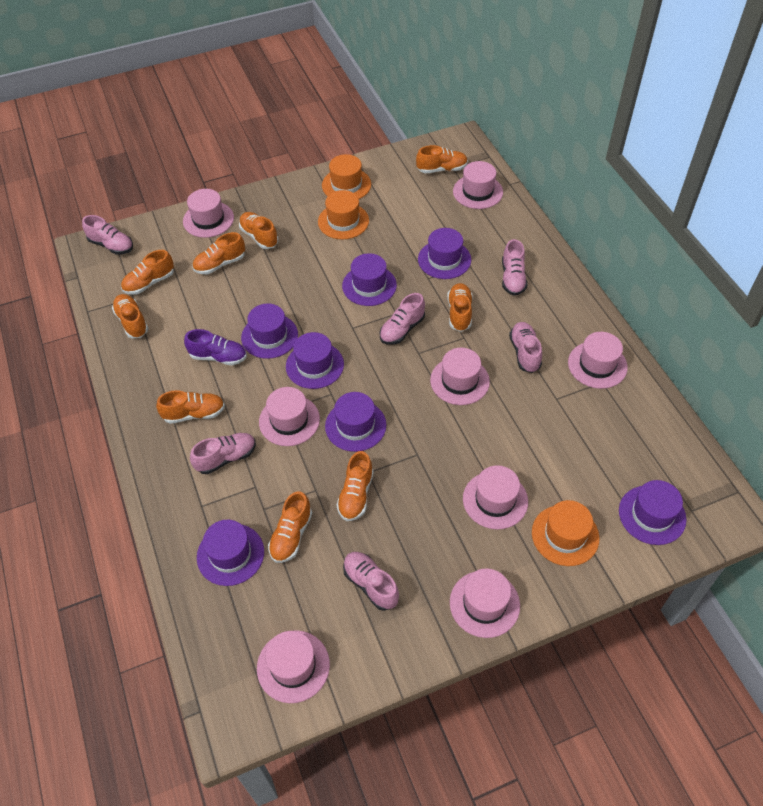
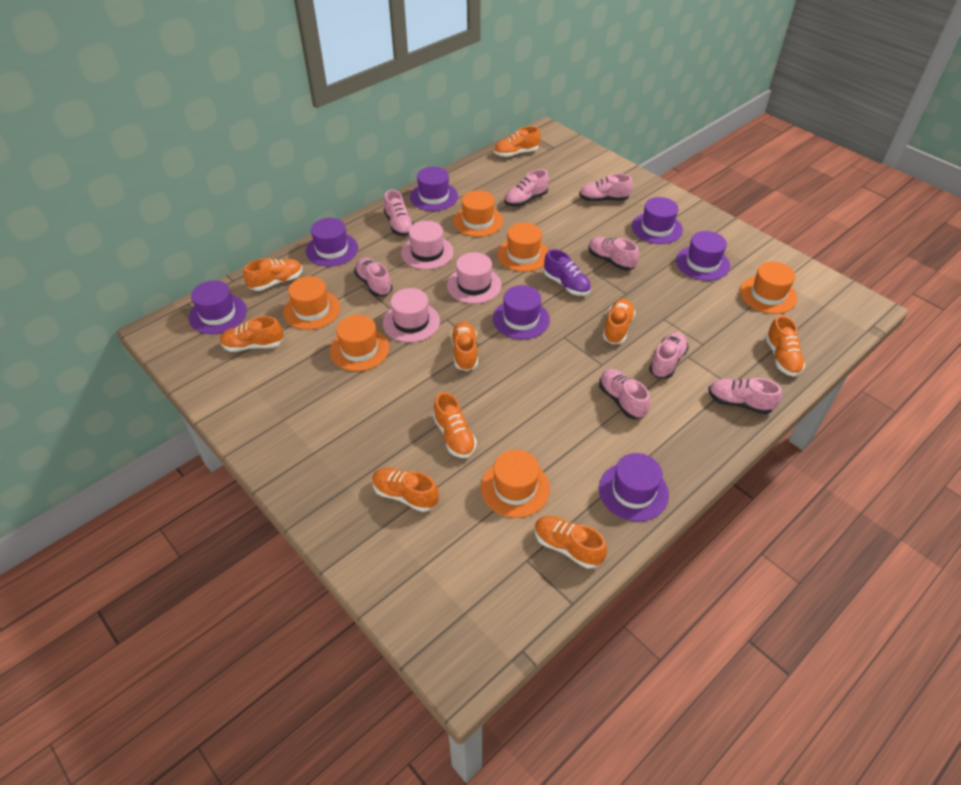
orange hat: 3 -> 6
pink hat: 8 -> 3
pink shoe: 6 -> 8

